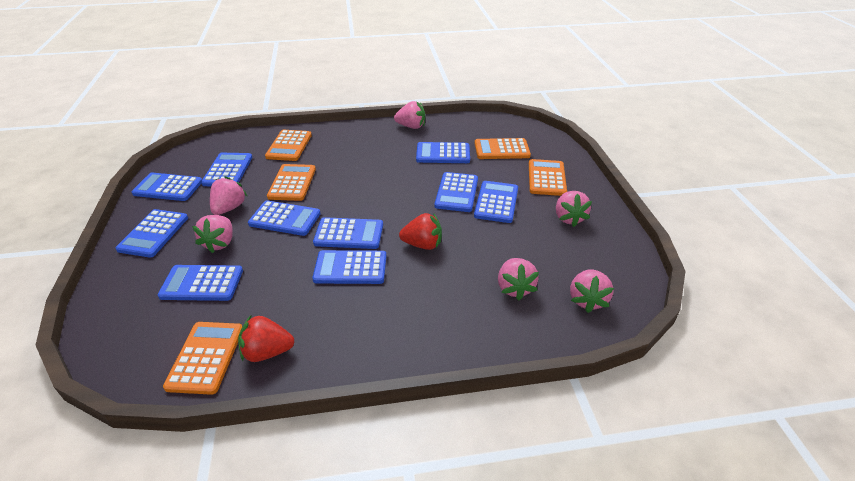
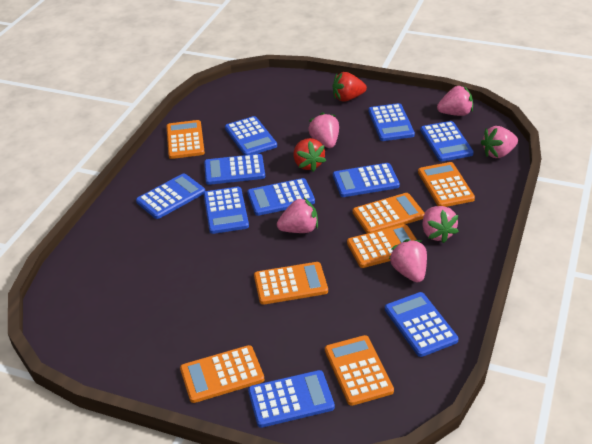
orange calculator: 5 -> 7

